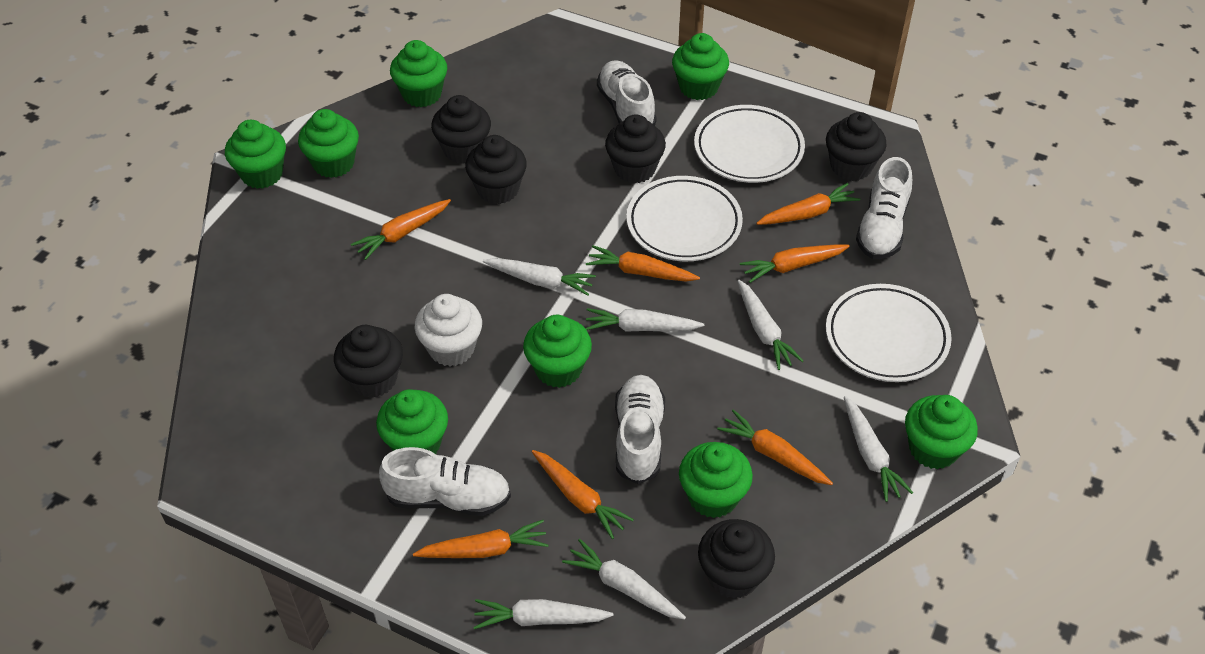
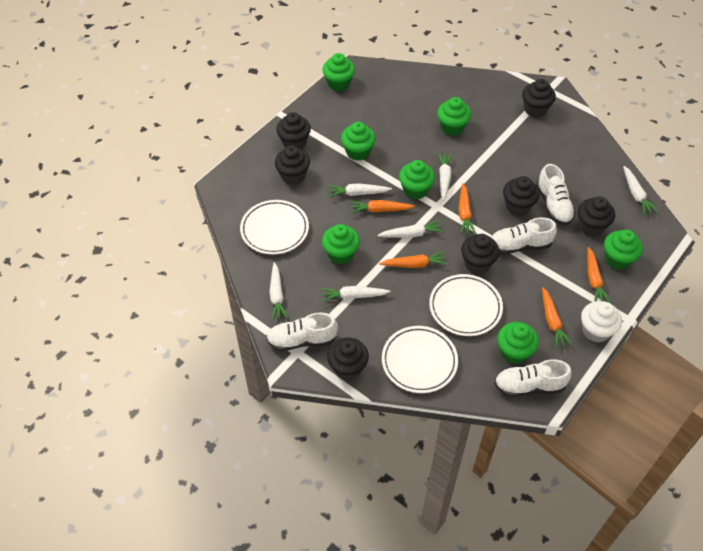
black cupcake: 6 -> 7
green cupcake: 8 -> 7
orange carrot: 7 -> 5

